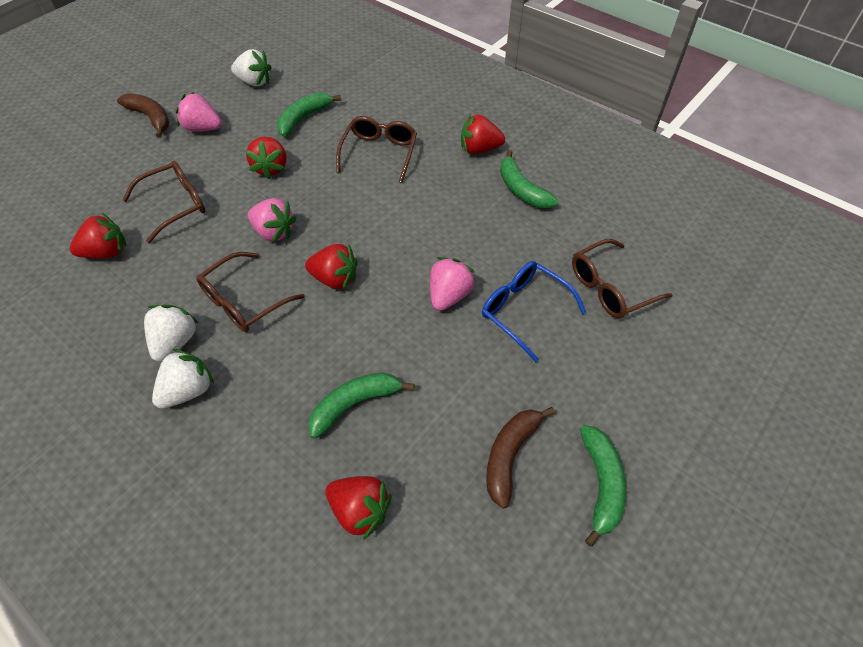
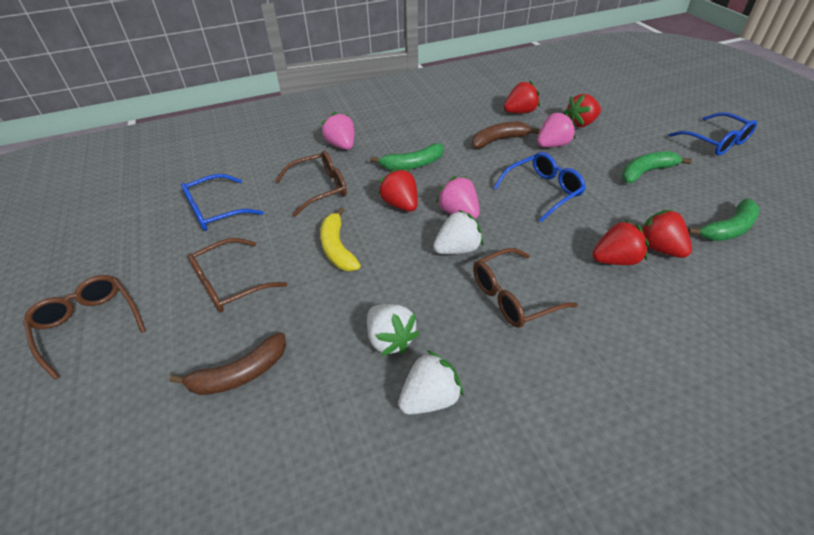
blue glasses: 1 -> 3
green banana: 4 -> 3
yellow banana: 0 -> 1

